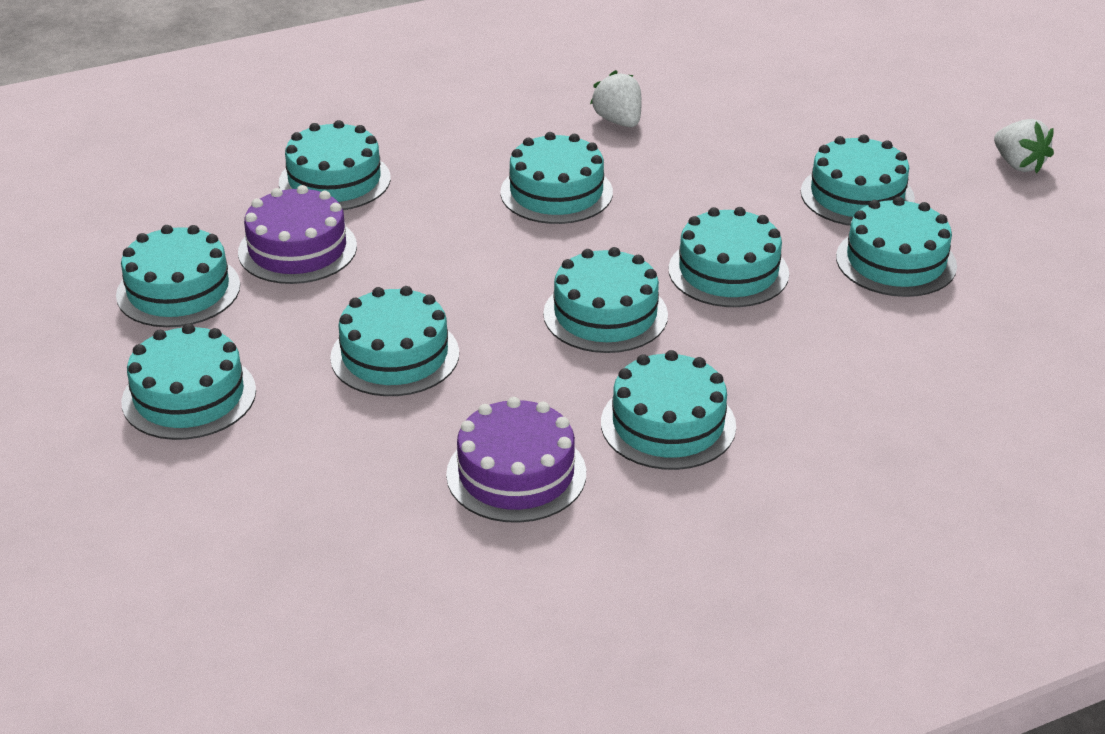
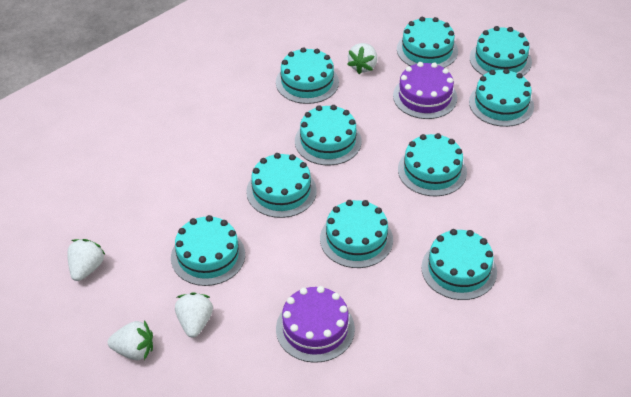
white strawberry: 2 -> 4

